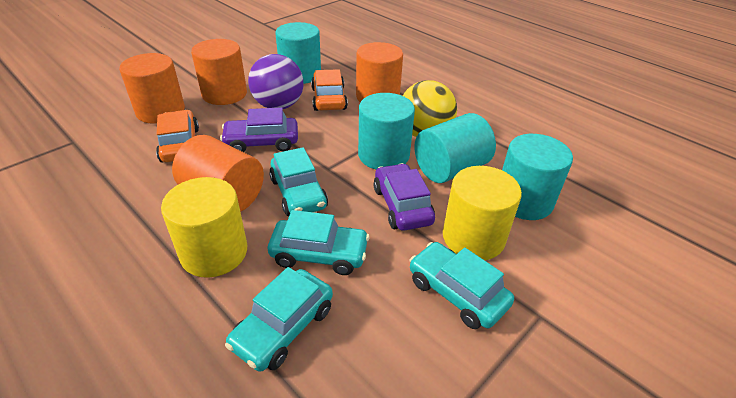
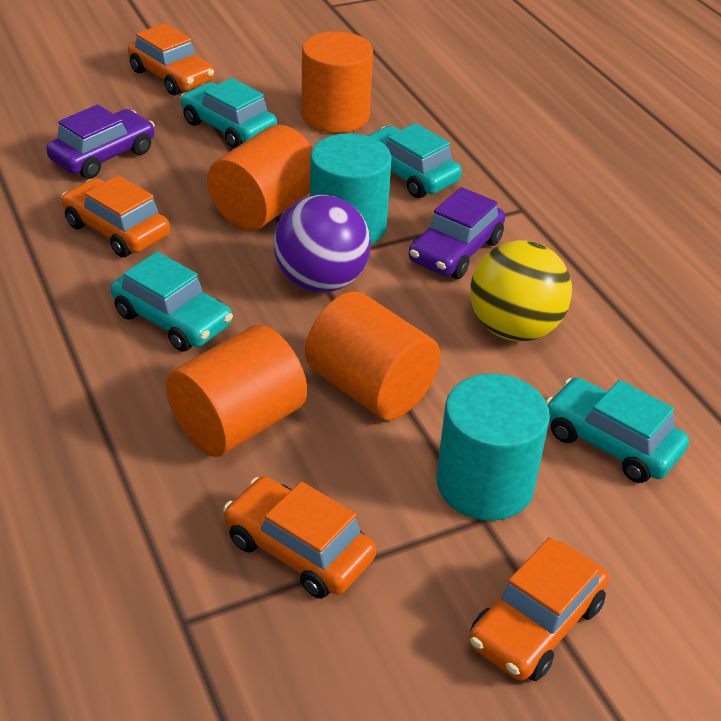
orange car: 2 -> 4
turquoise cylinder: 4 -> 2
yellow cylinder: 2 -> 0

